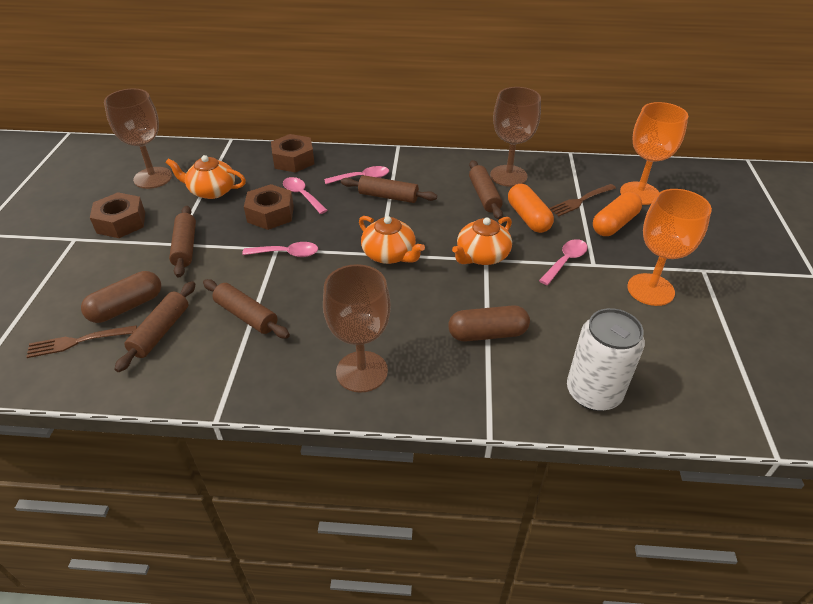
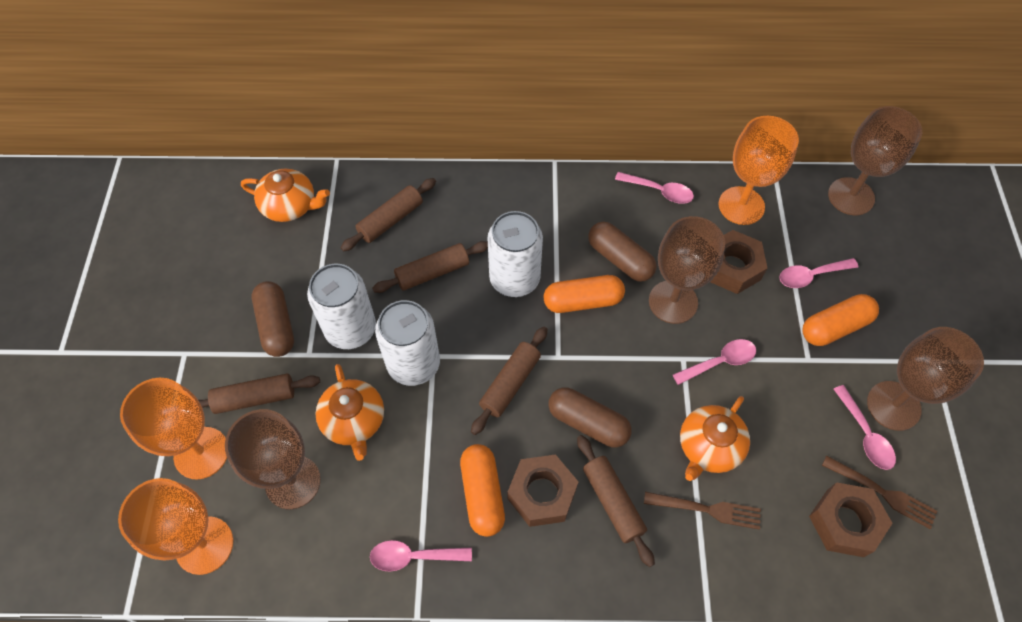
brown capsule: 2 -> 3
brown goblet: 3 -> 4
orange capsule: 2 -> 3
orange goblet: 2 -> 3
pink spoon: 4 -> 5
white can: 1 -> 3

